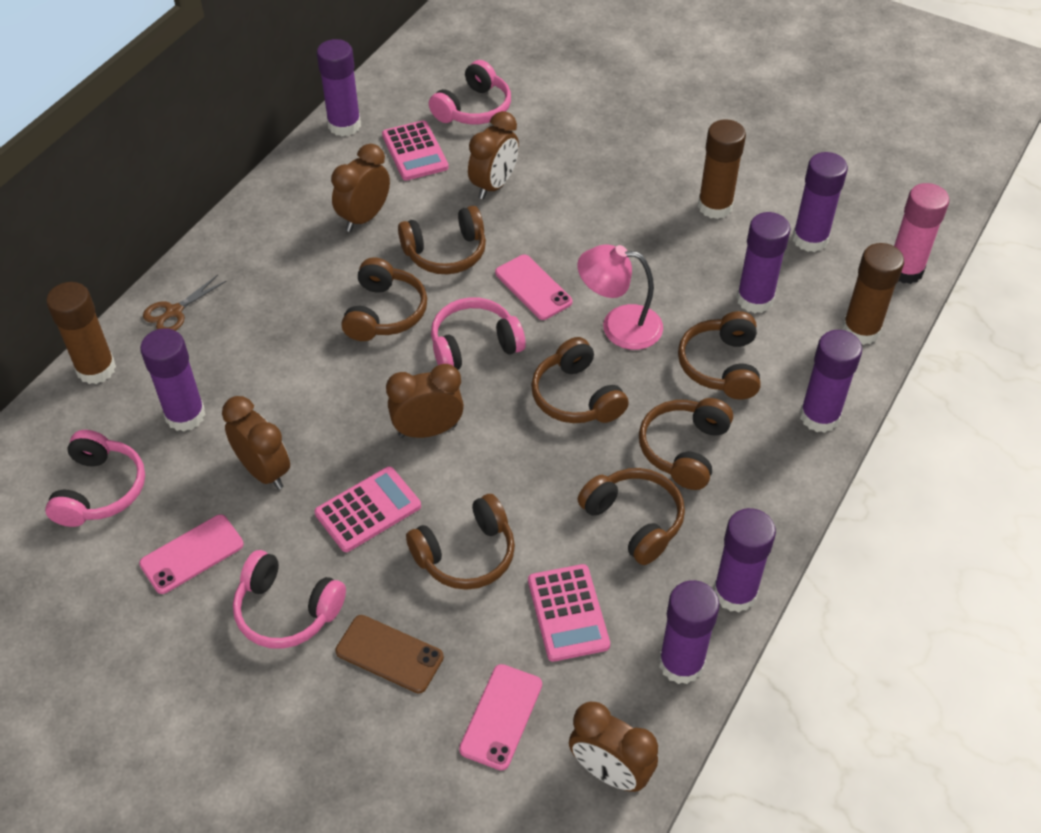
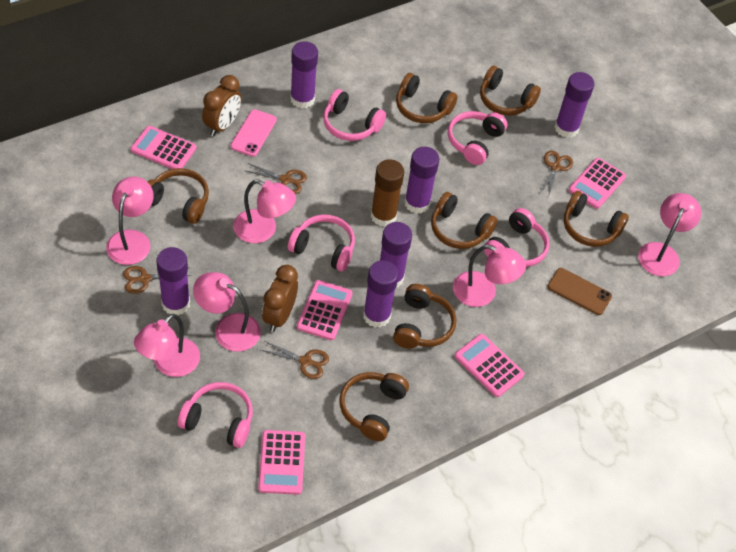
brown clock: 5 -> 2
brown glue stick: 3 -> 1
brown scissors: 1 -> 4
pink calculator: 3 -> 5
pink glue stick: 1 -> 0
pink headphones: 4 -> 5
pink lamp: 1 -> 6
pink phone: 3 -> 1
purple glue stick: 7 -> 6

